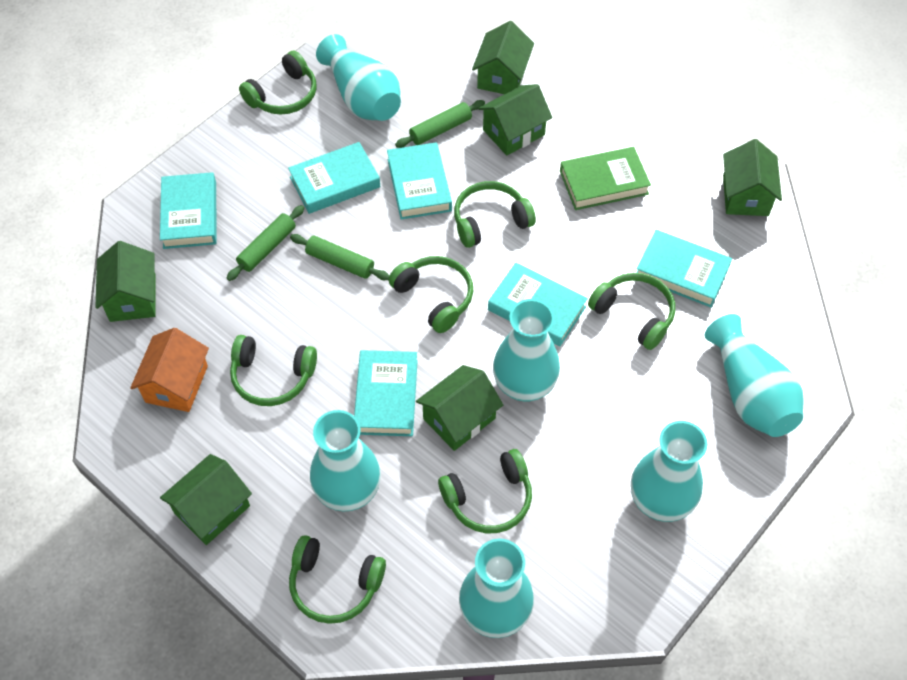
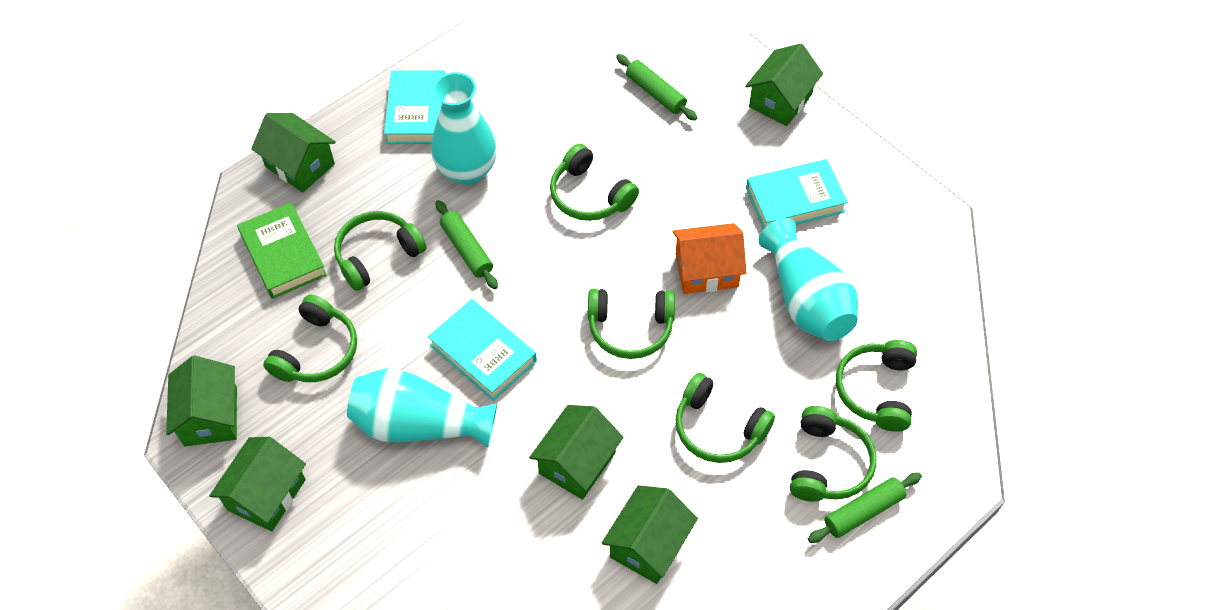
turquoise book: 6 -> 3
turquoise vase: 6 -> 3

